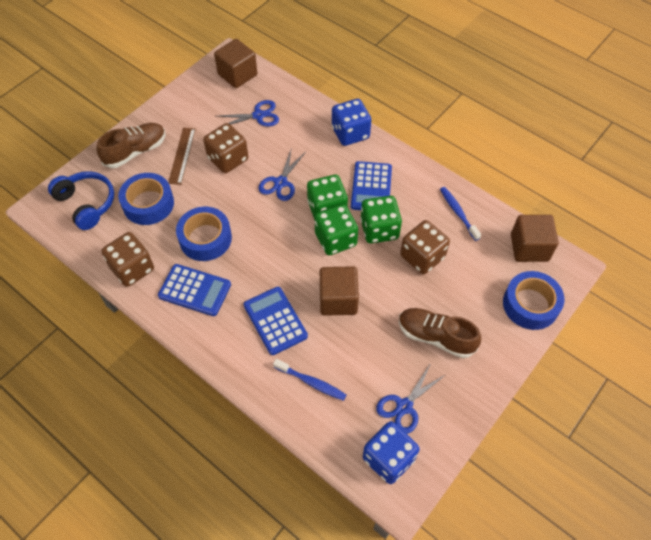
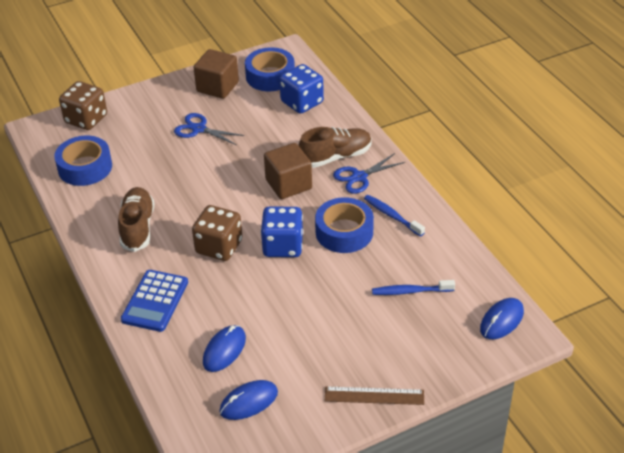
blue calculator: 3 -> 1
blue headphones: 1 -> 0
blue mouse: 0 -> 3
blue scissors: 3 -> 2
brown cube: 3 -> 2
brown dice: 3 -> 2
green dice: 3 -> 0

